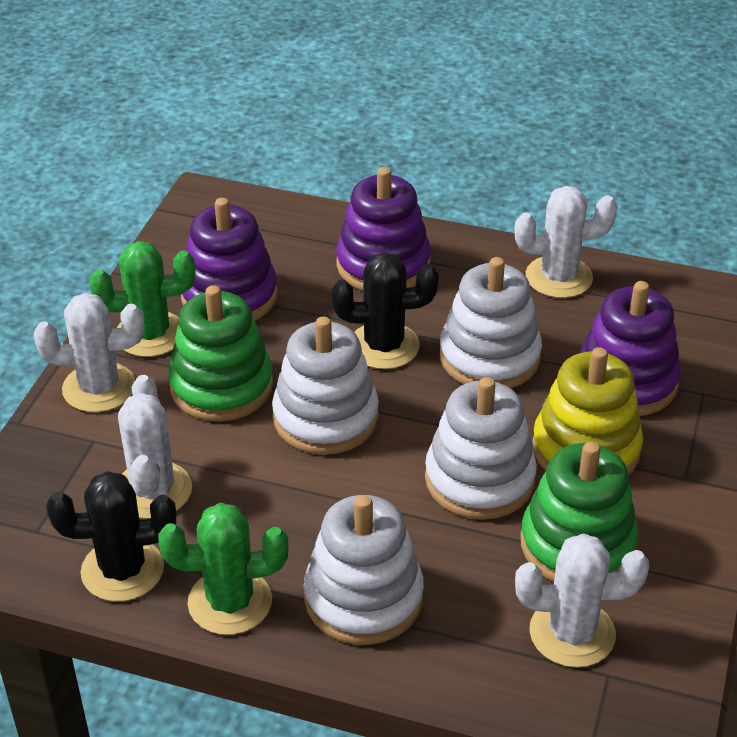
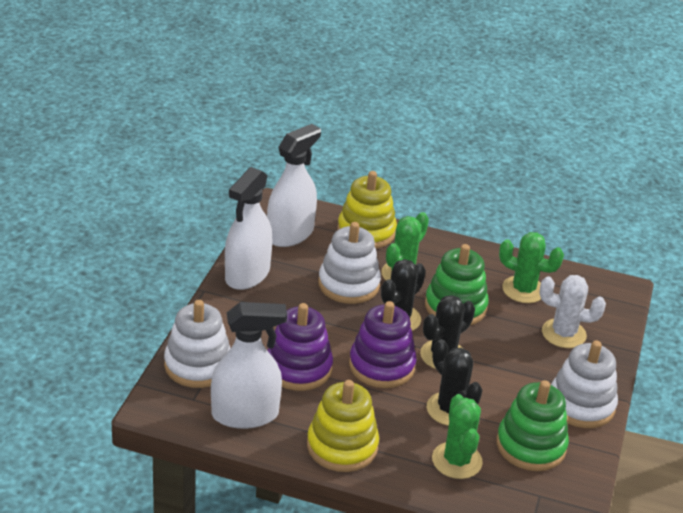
black cactus: 2 -> 3
green cactus: 2 -> 3
purple stacking toy: 3 -> 2
white cactus: 4 -> 1
white spray bottle: 0 -> 3
white stacking toy: 4 -> 3
yellow stacking toy: 1 -> 2

